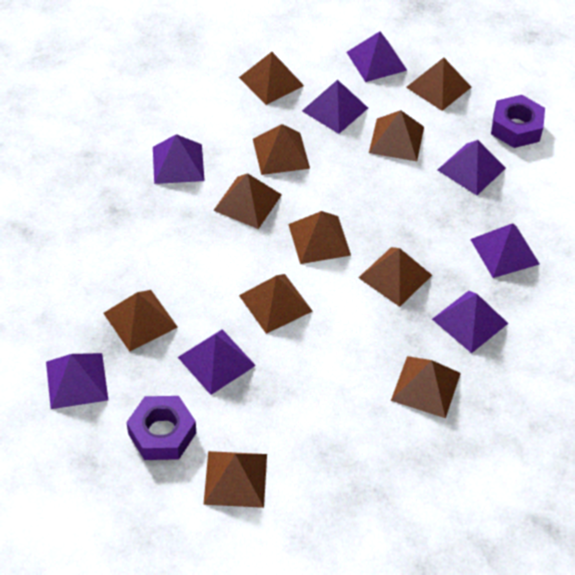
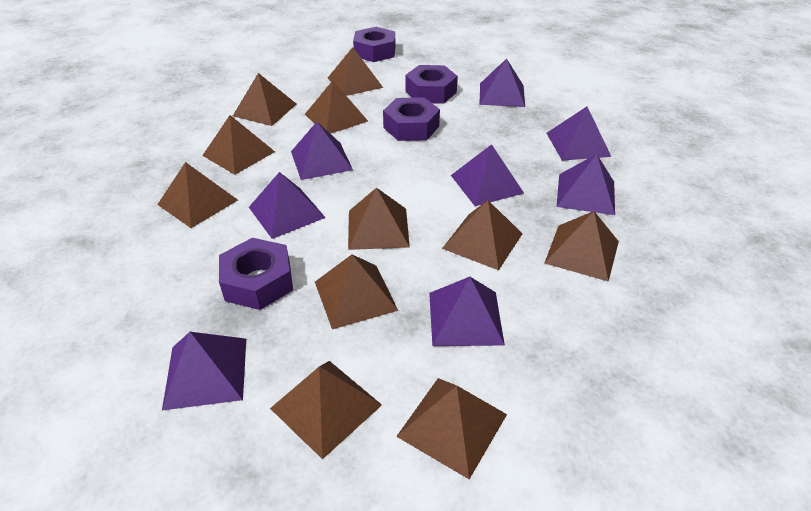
purple nut: 2 -> 4

